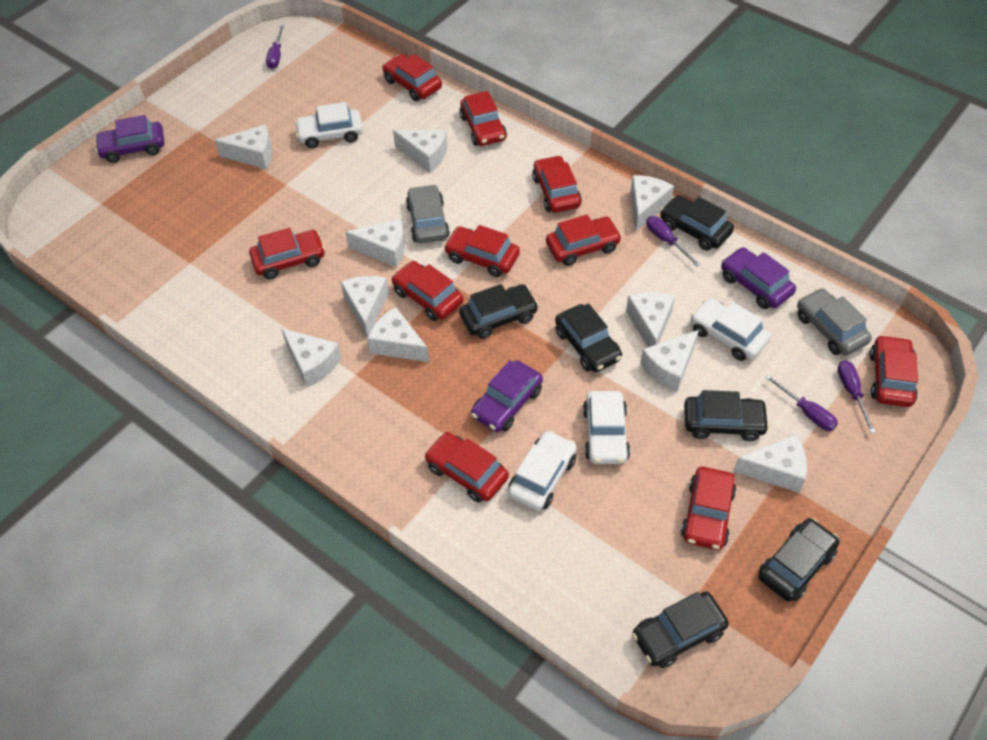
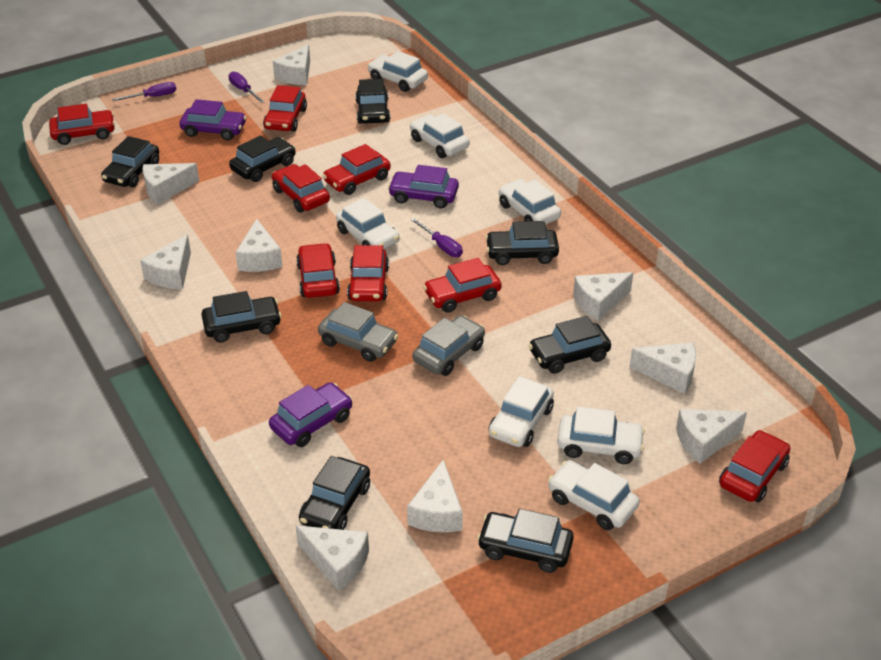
black car: 6 -> 8
purple screwdriver: 4 -> 3
red car: 10 -> 8
white car: 4 -> 7
white cheese: 10 -> 9

